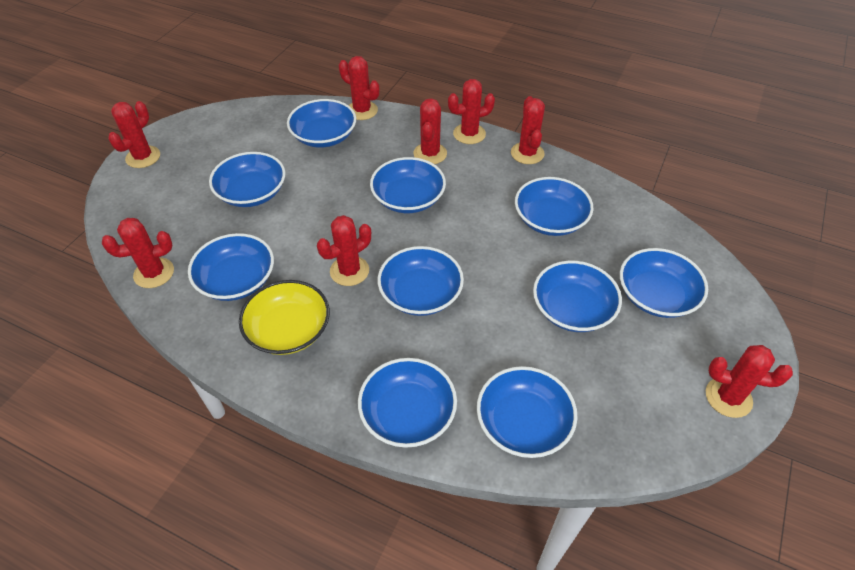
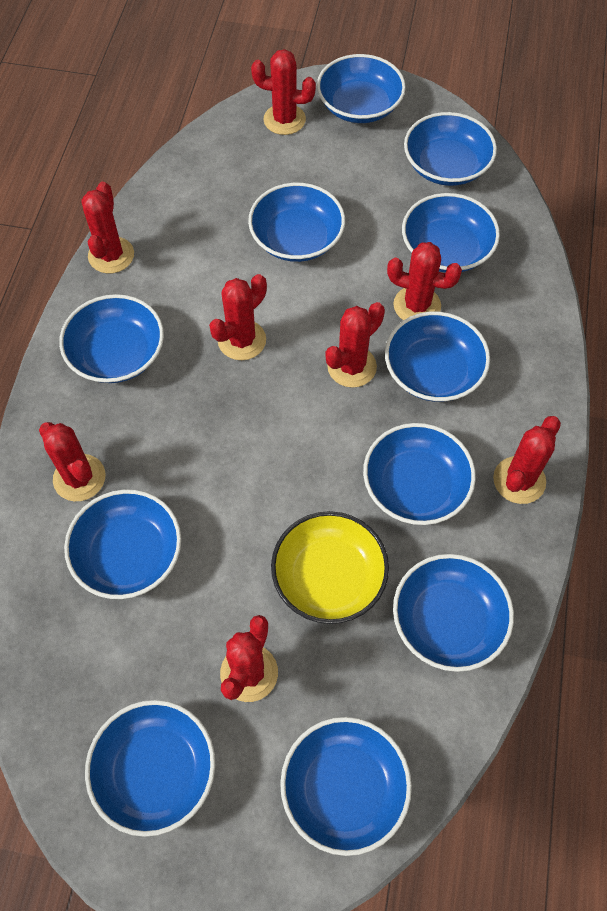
blue bowl: 10 -> 11

